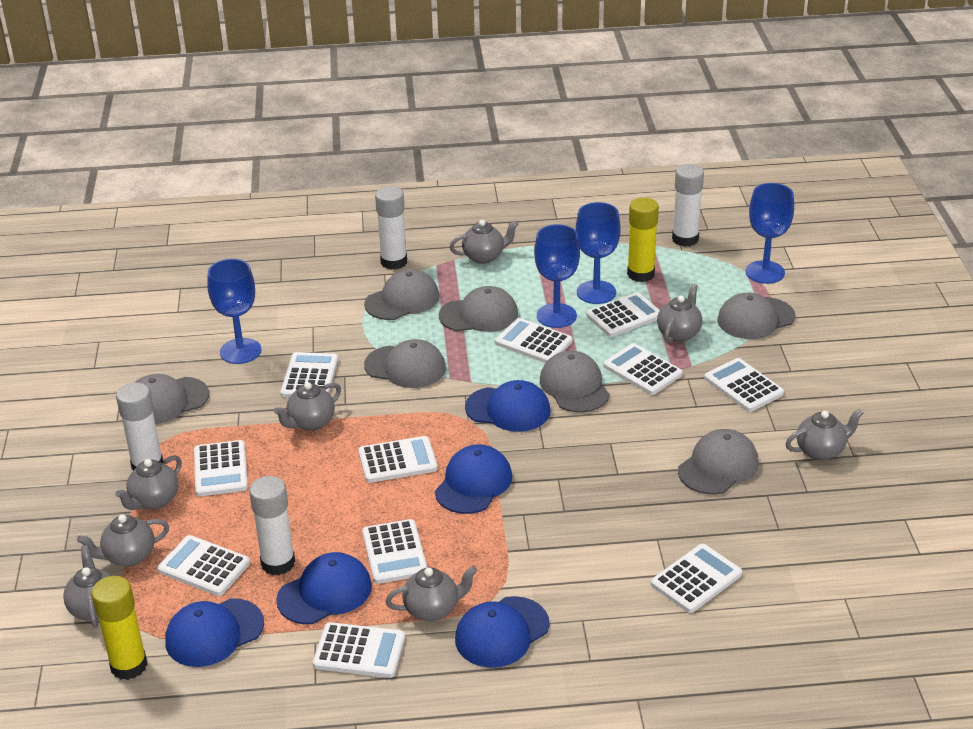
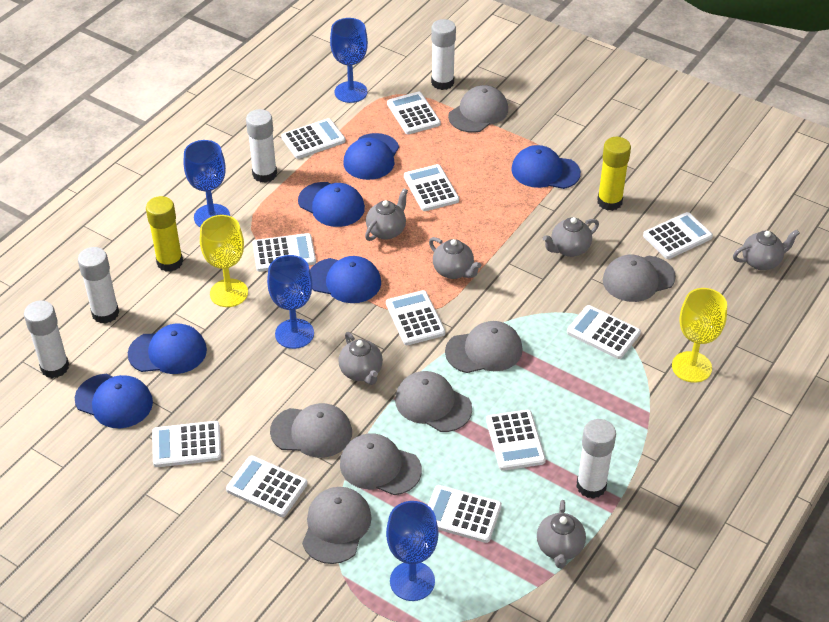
blue cap: 5 -> 6
grey teapot: 8 -> 6
white glue stick: 4 -> 5
yellow goblet: 0 -> 2

